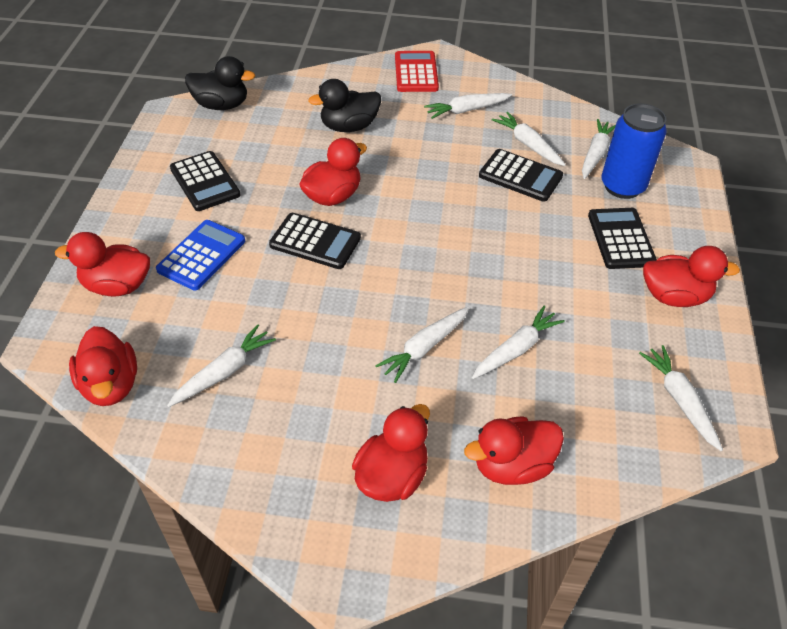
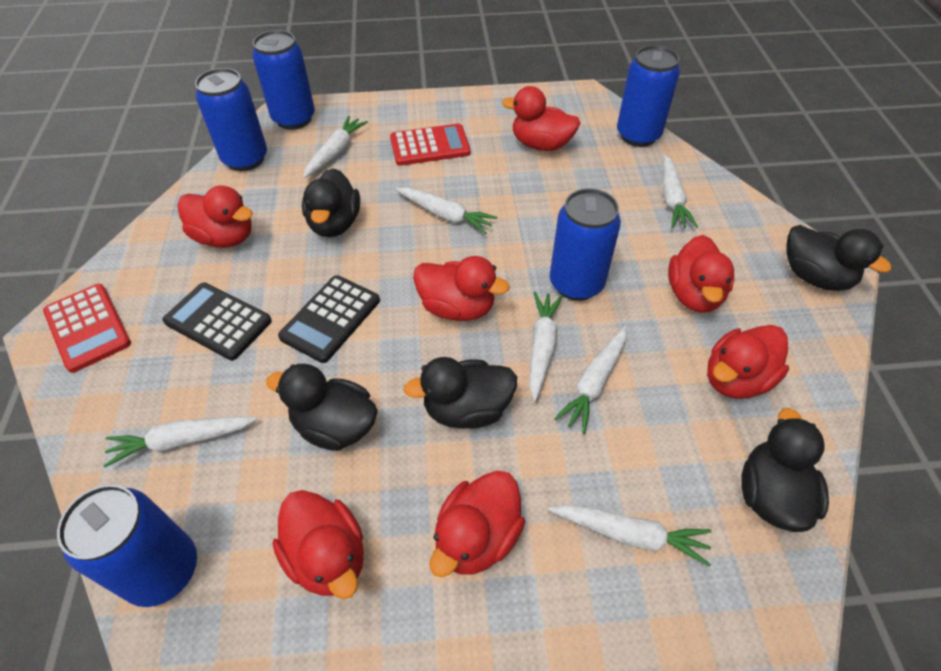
black calculator: 4 -> 2
black duck: 2 -> 5
blue calculator: 1 -> 0
blue can: 1 -> 5
red calculator: 1 -> 2
red duck: 6 -> 7

